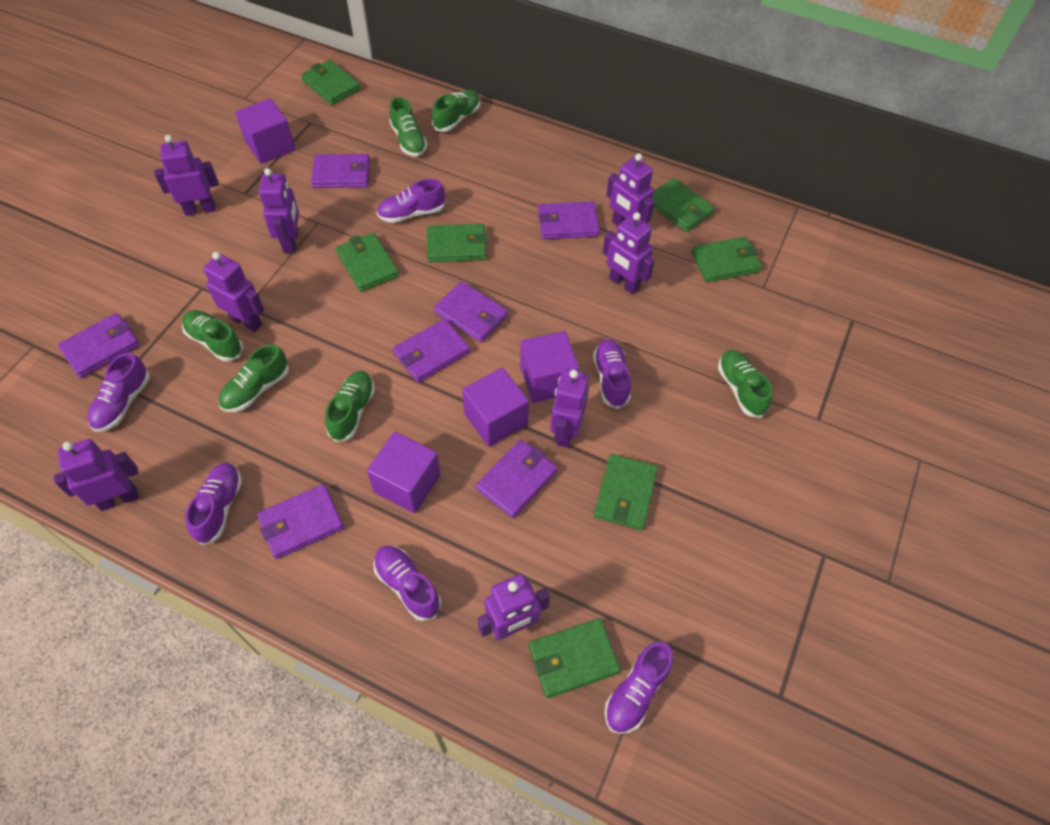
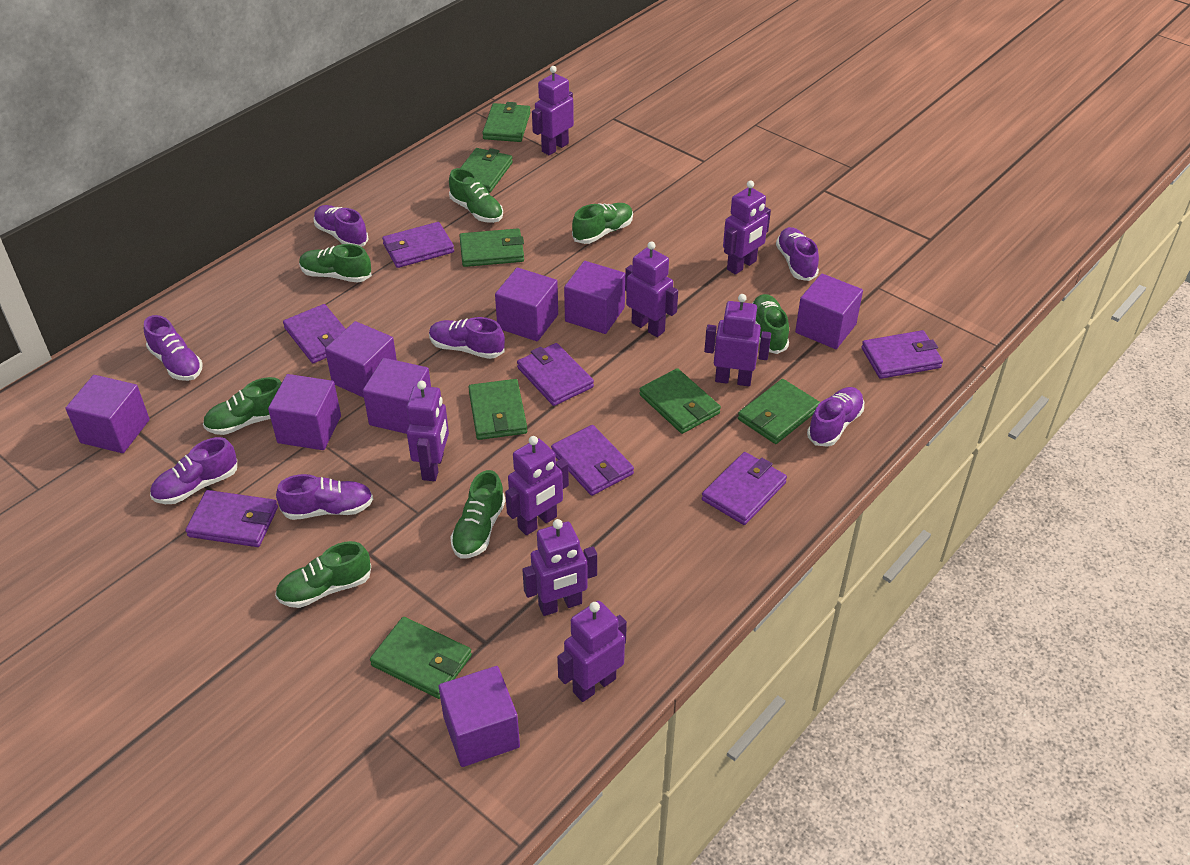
green shoe: 6 -> 7
purple cube: 4 -> 8
purple shoe: 6 -> 7

